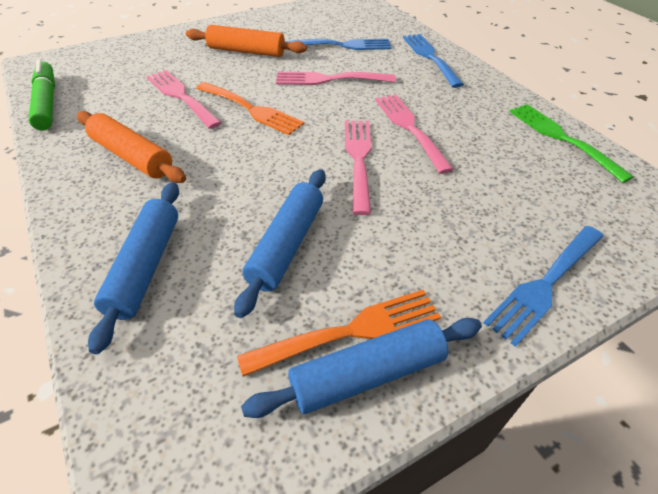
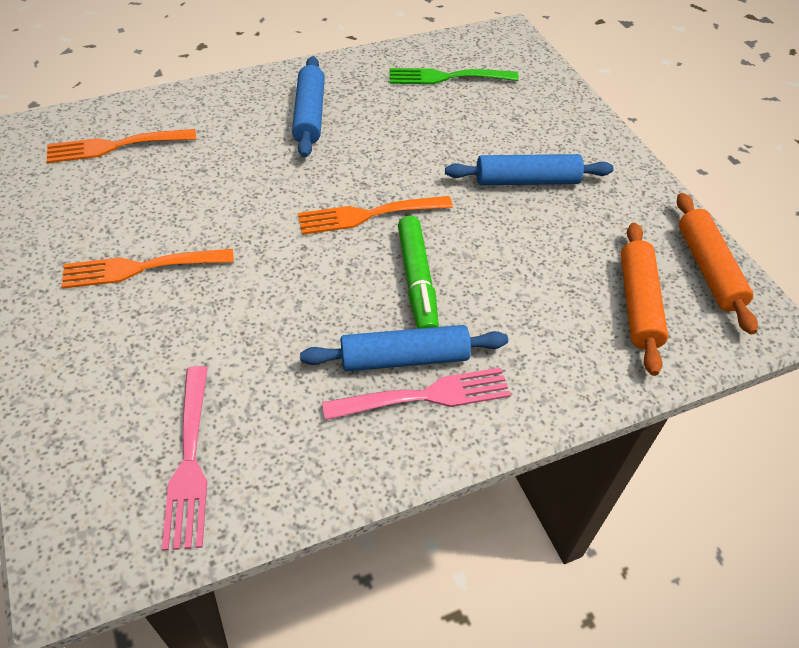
blue fork: 3 -> 0
orange fork: 2 -> 3
pink fork: 4 -> 2

